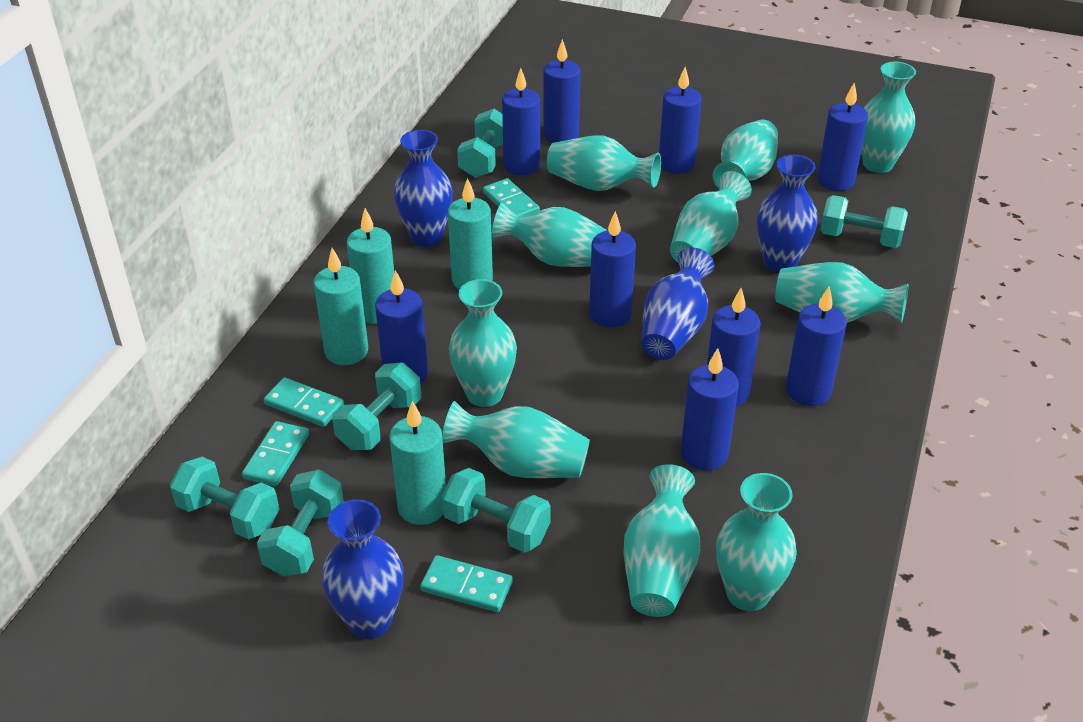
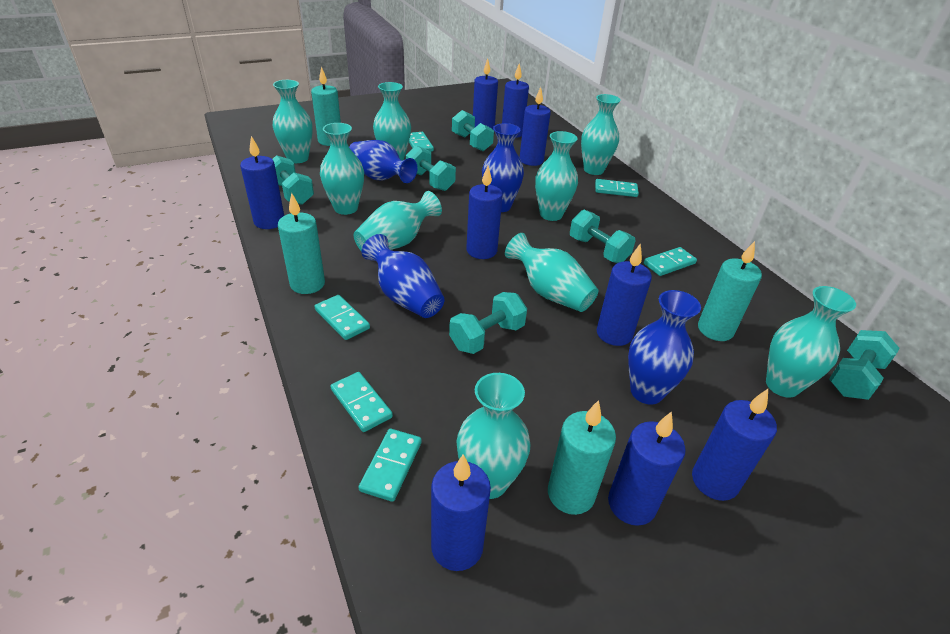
turquoise domino: 4 -> 6
turquoise vase: 10 -> 9

